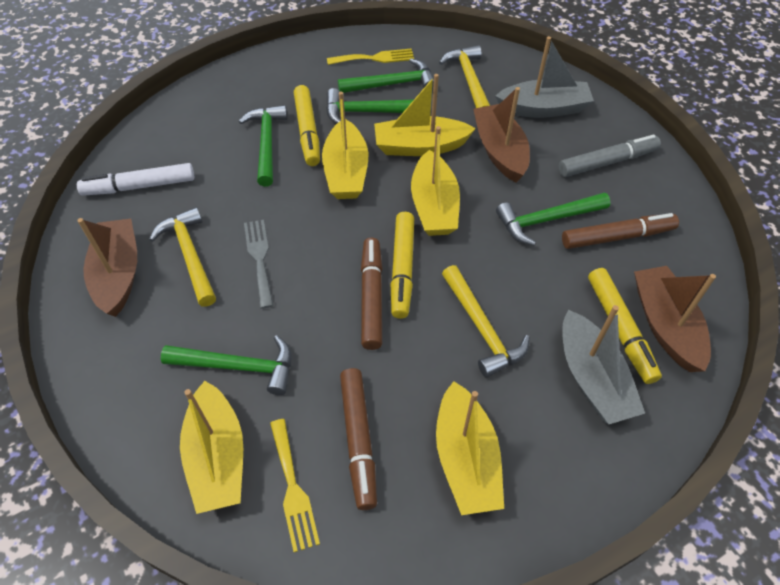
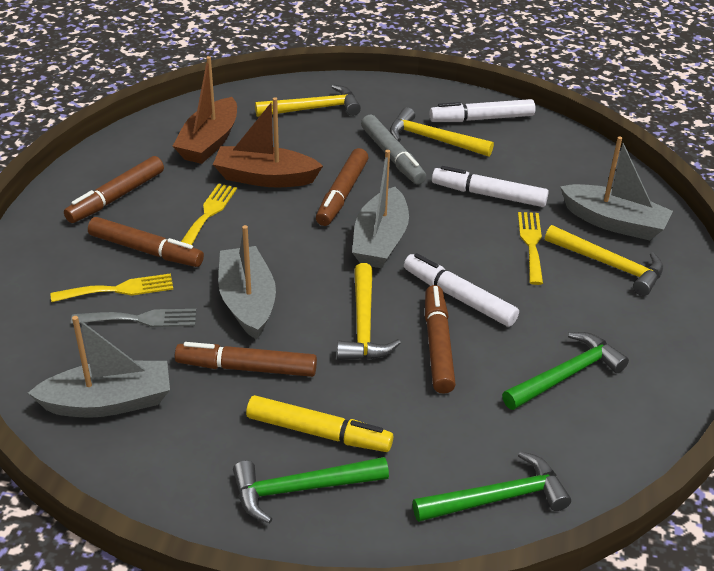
brown boat: 3 -> 2
brown marker: 3 -> 5
green hammer: 5 -> 3
grey boat: 2 -> 4
white marker: 1 -> 3
yellow boat: 5 -> 0
yellow fork: 2 -> 3
yellow hammer: 3 -> 4
yellow marker: 3 -> 1

